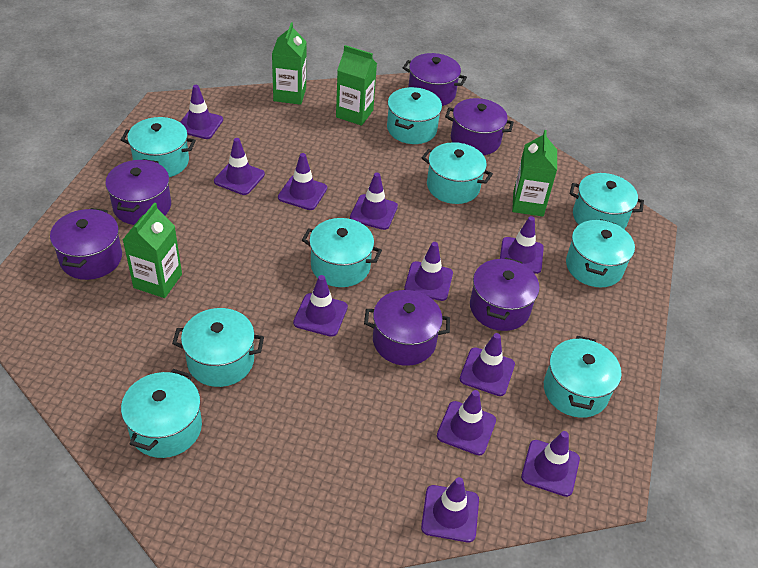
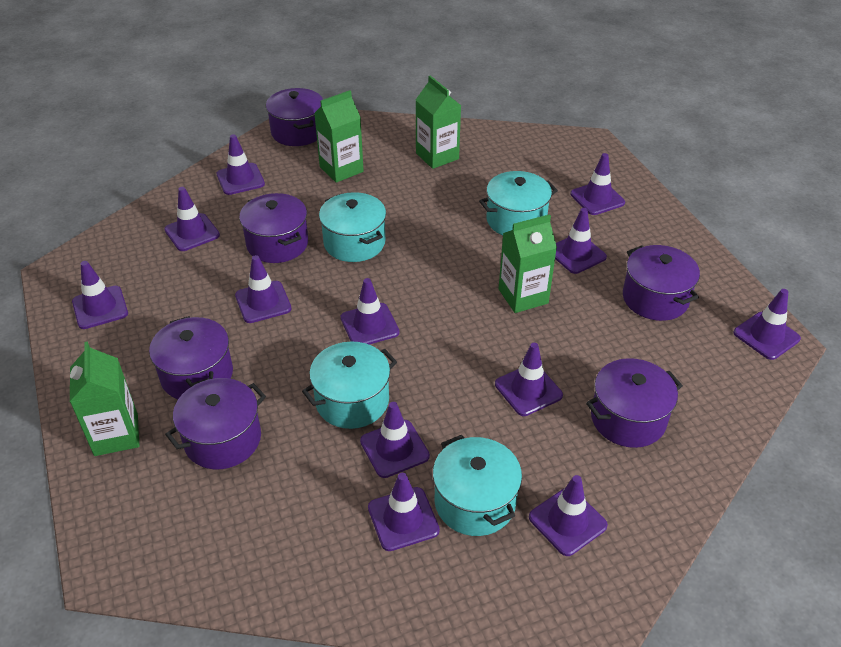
purple traffic cone: 11 -> 12
turquoise pot: 9 -> 4

